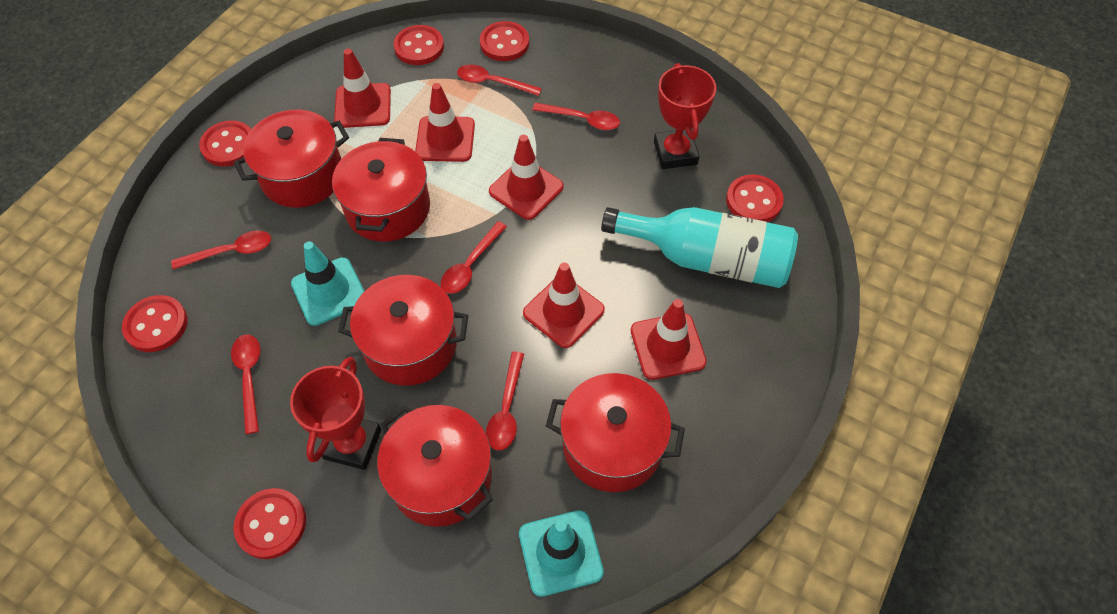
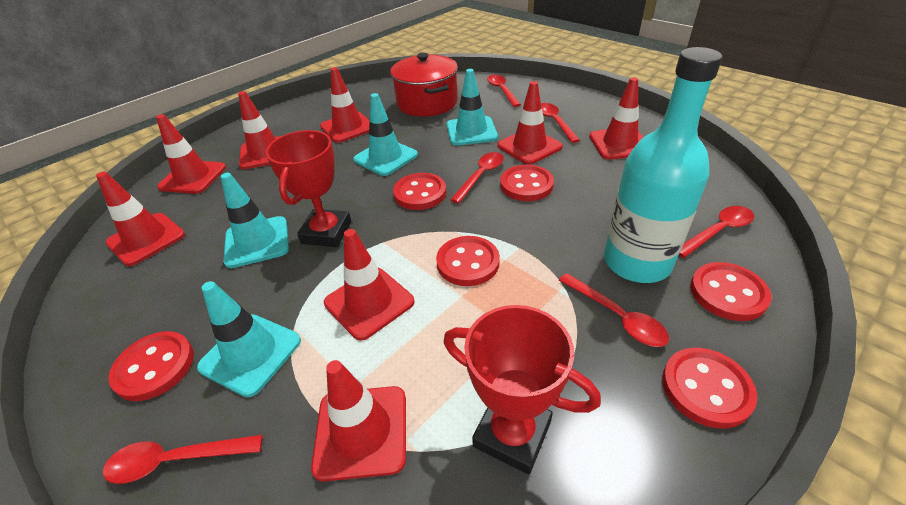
red pot: 5 -> 1
red traffic cone: 5 -> 8
turquoise traffic cone: 2 -> 4

